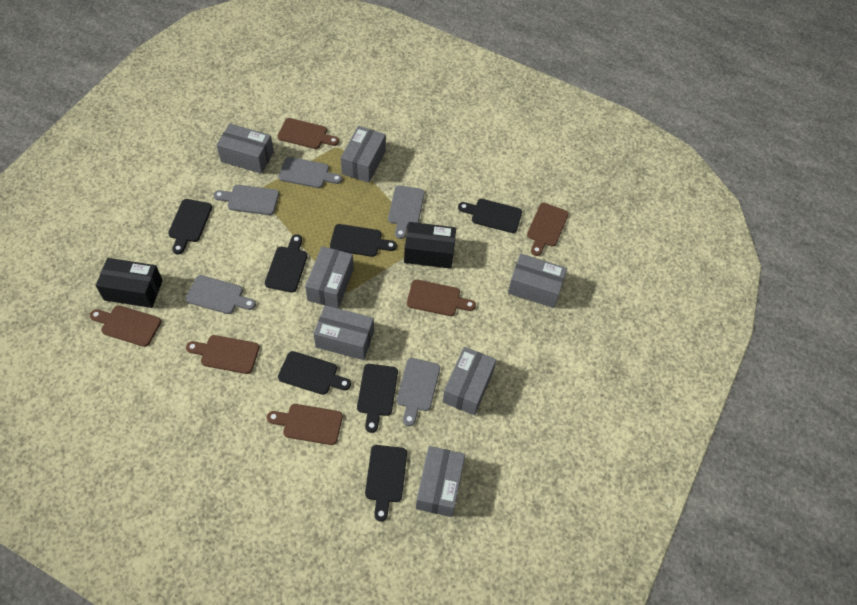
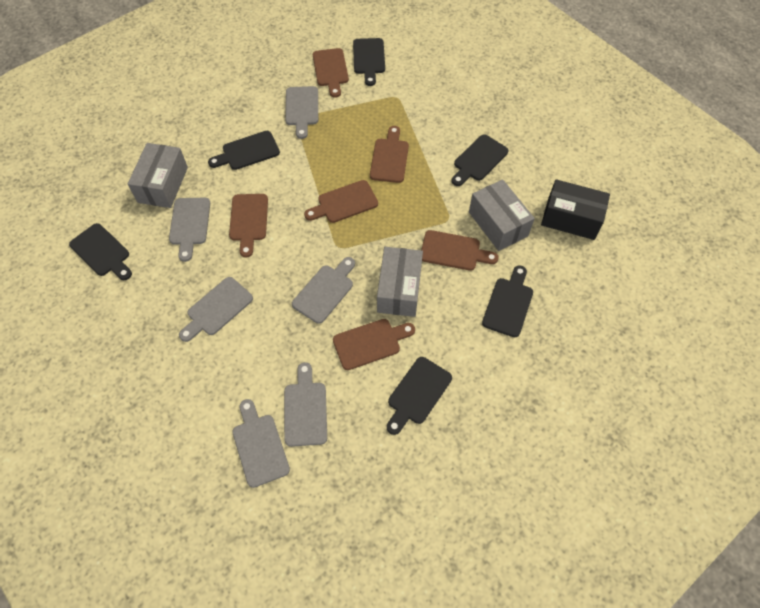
black box: 2 -> 1
black cutting board: 7 -> 6
grey box: 7 -> 3
grey cutting board: 5 -> 6

